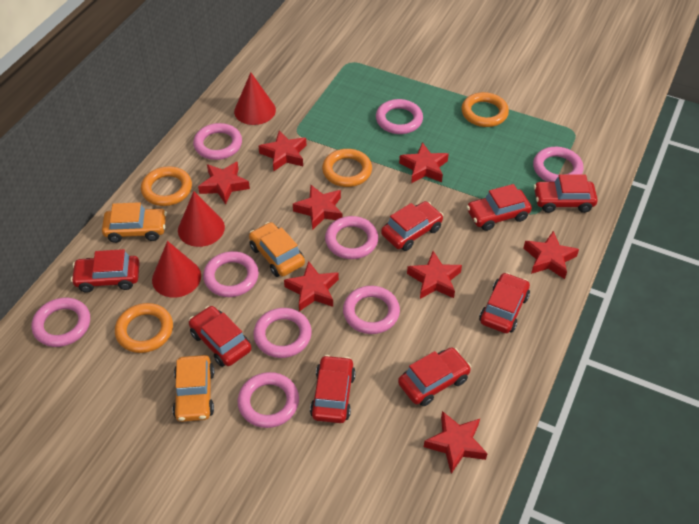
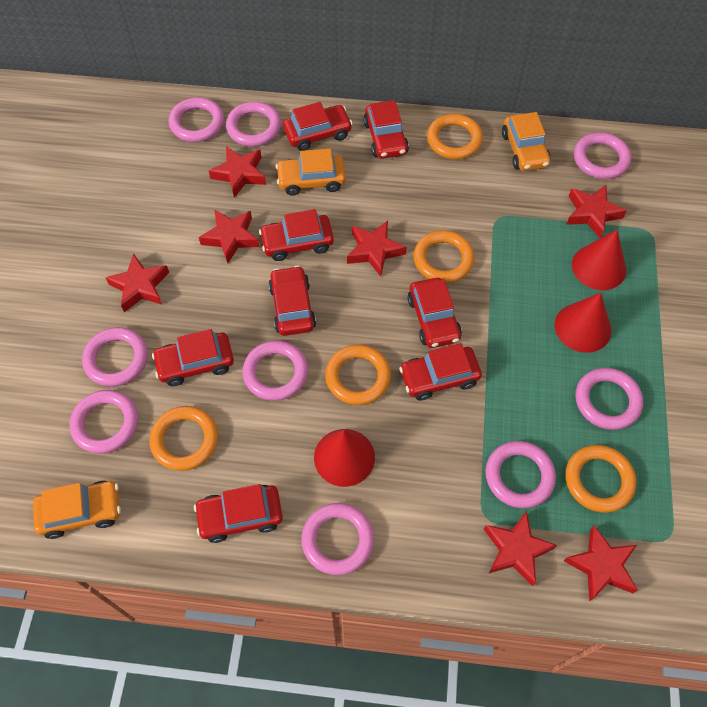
orange ring: 4 -> 5
red star: 8 -> 7

